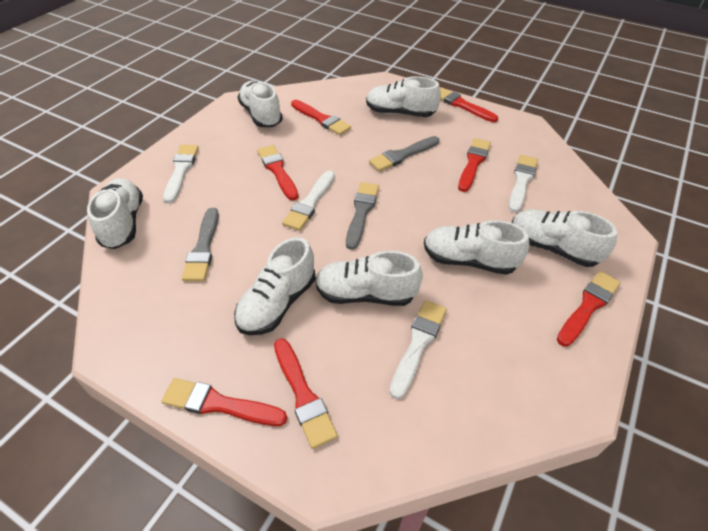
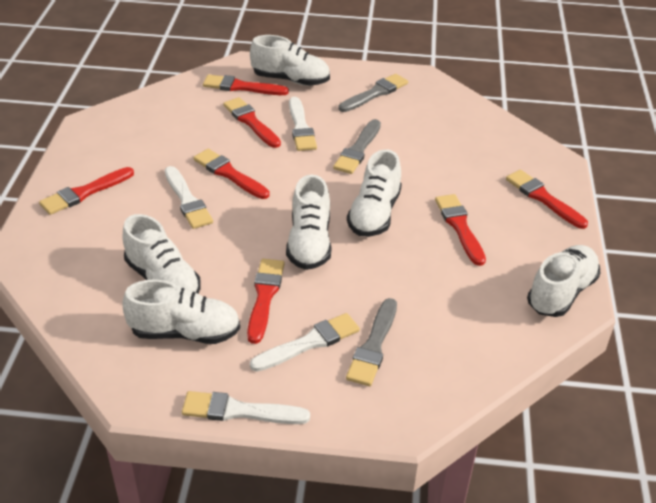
white shoe: 7 -> 6

